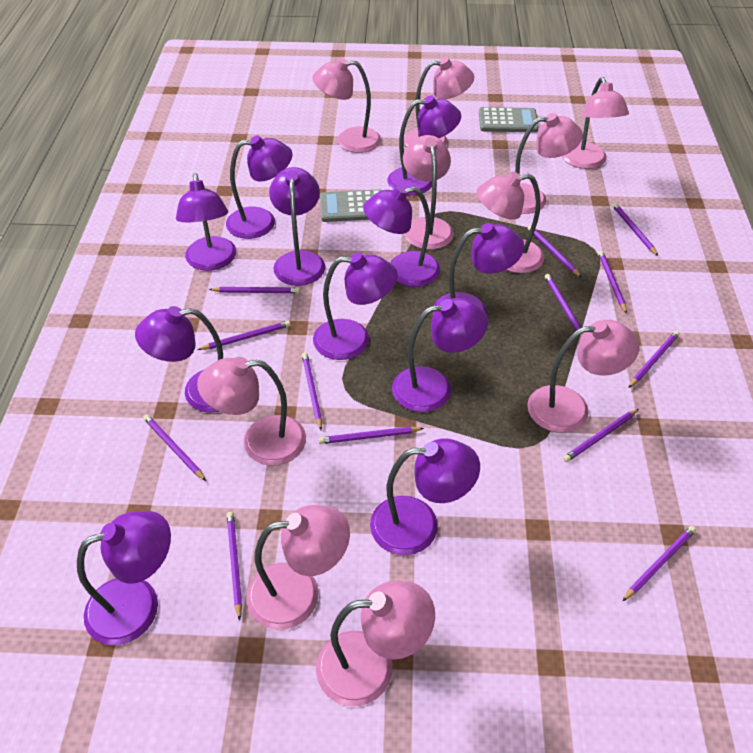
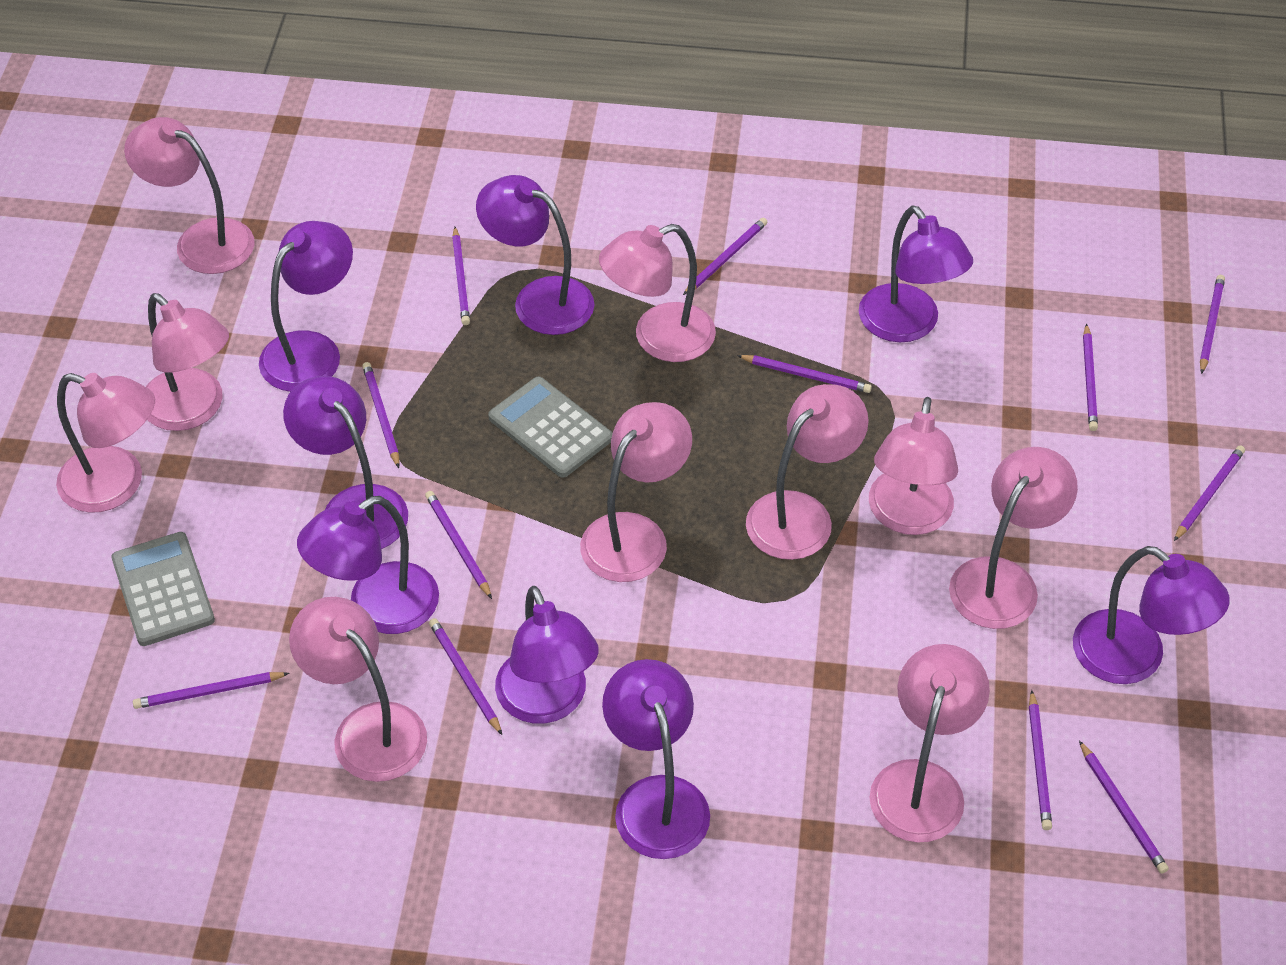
purple lamp: 11 -> 8
purple pencil: 13 -> 12

